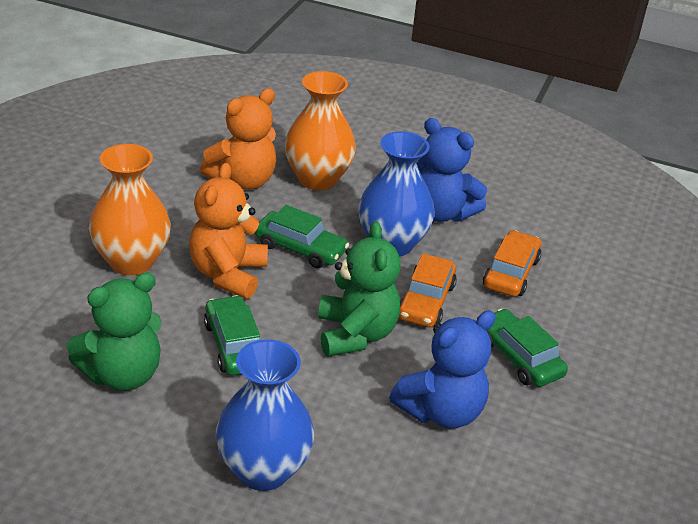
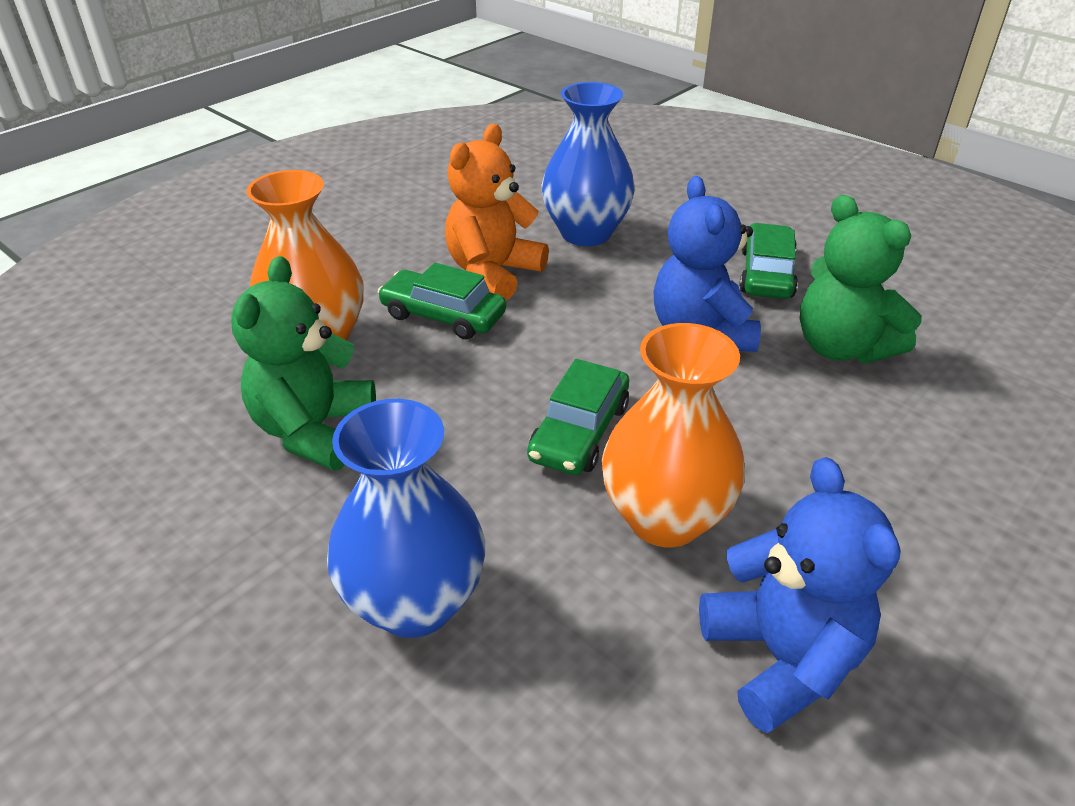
orange car: 2 -> 0
orange teddy bear: 2 -> 1

